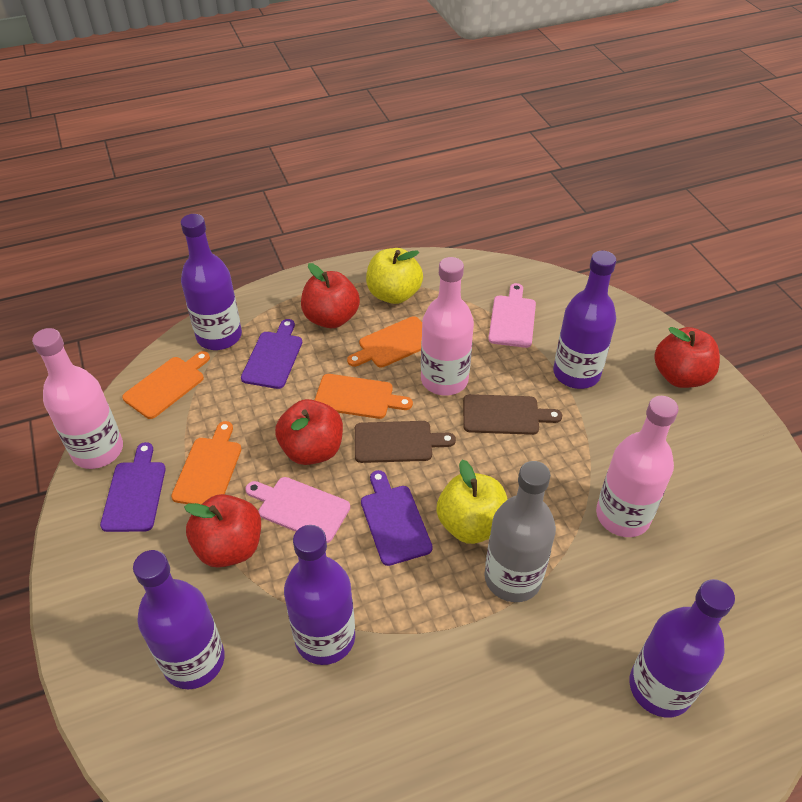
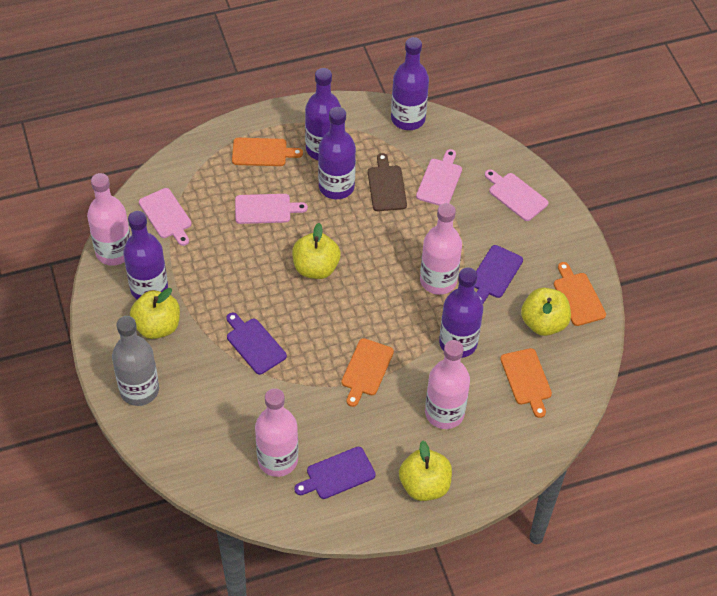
brown cutting board: 2 -> 1
pink bottle: 3 -> 4
pink cutting board: 2 -> 4
red apple: 4 -> 0
yellow apple: 2 -> 4

